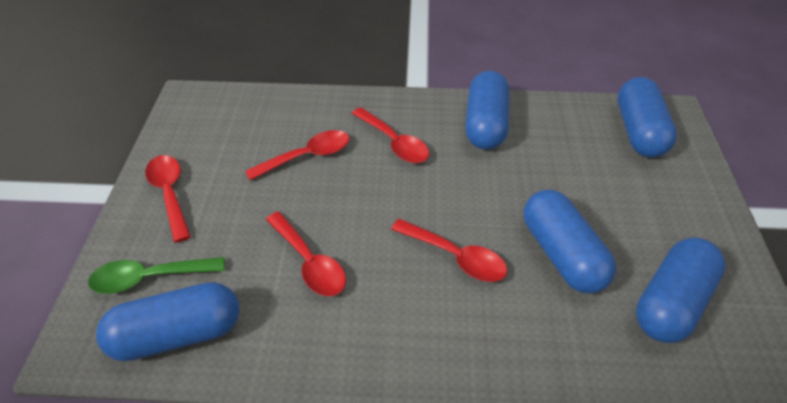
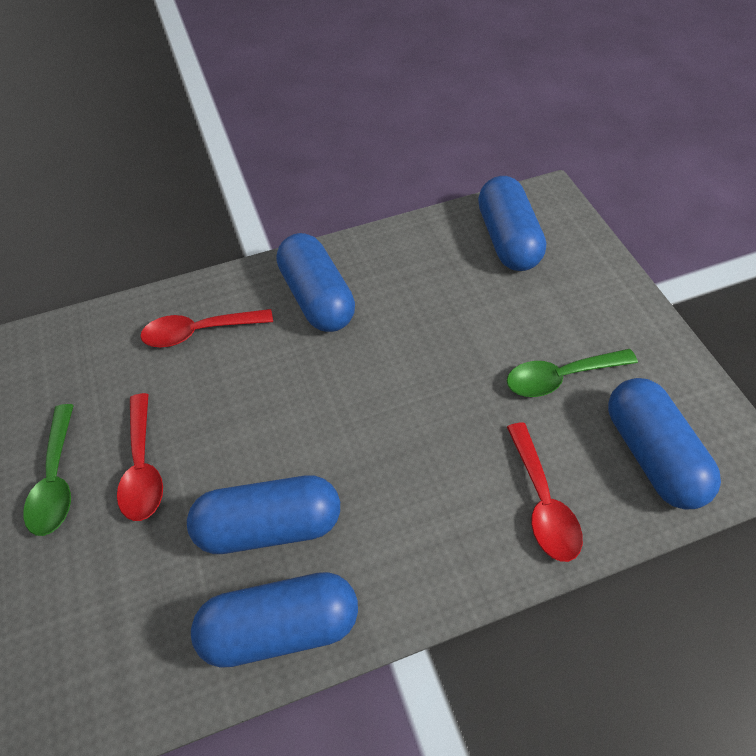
green spoon: 1 -> 2
red spoon: 5 -> 3

